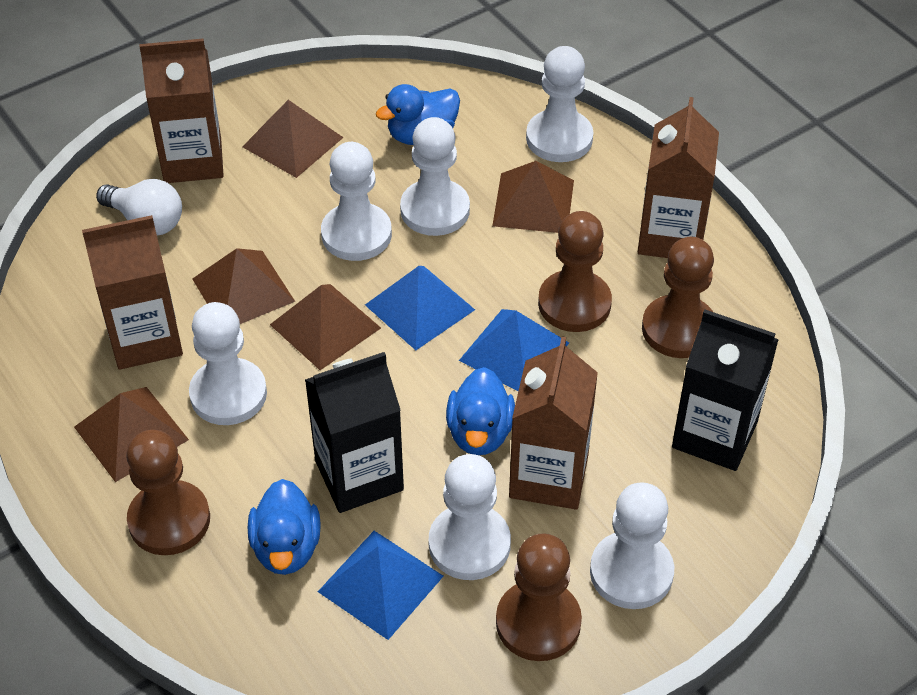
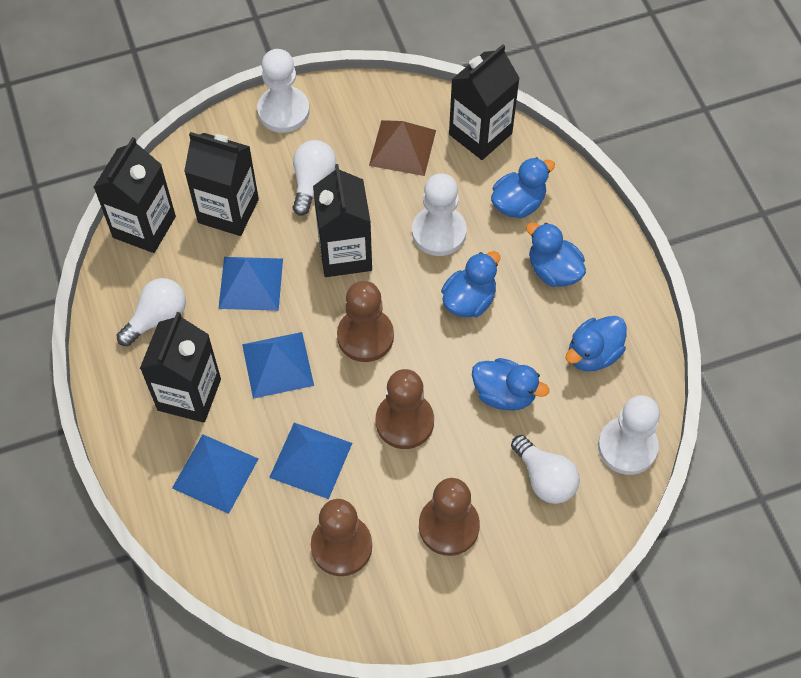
black carton: 2 -> 5
blue duck: 3 -> 5
blue pyramid: 3 -> 4
brown carton: 4 -> 0
brown pyramid: 5 -> 1
white light bulb: 1 -> 3
white pawn: 6 -> 3

